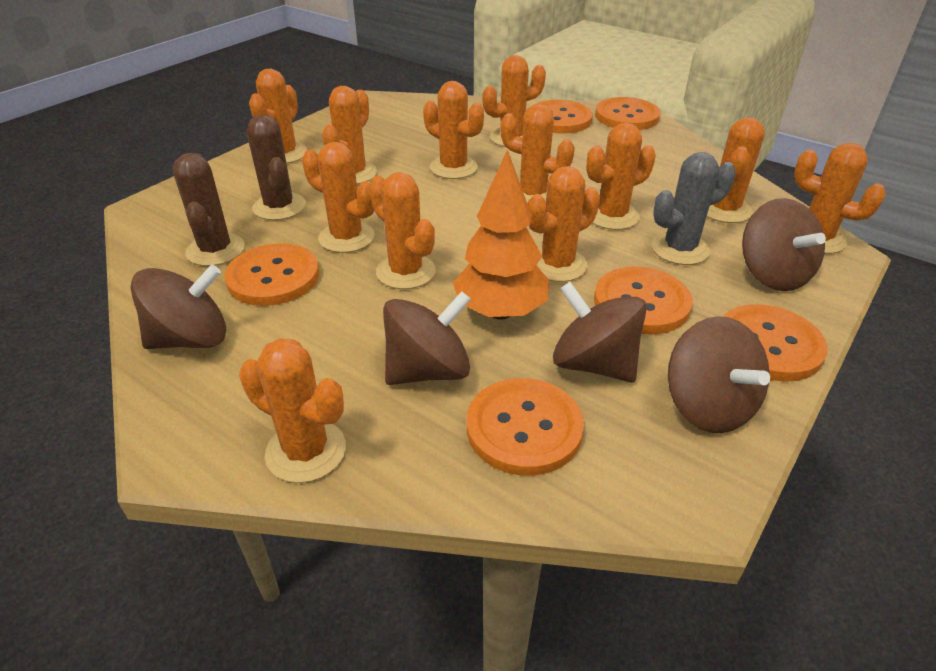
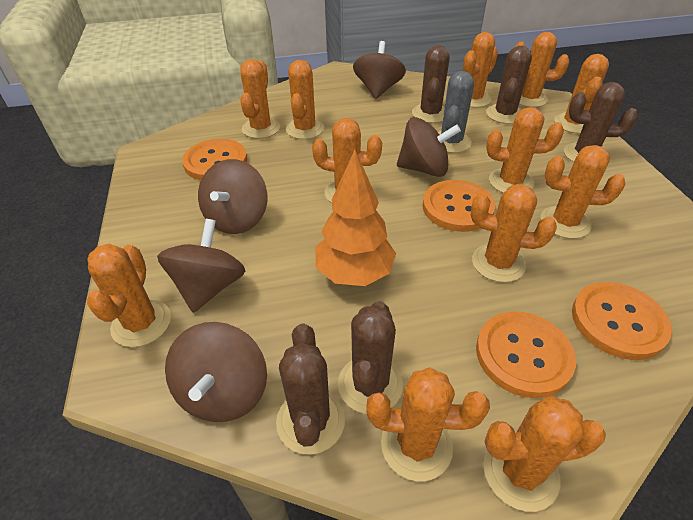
brown cactus: 2 -> 5
orange button: 6 -> 4

